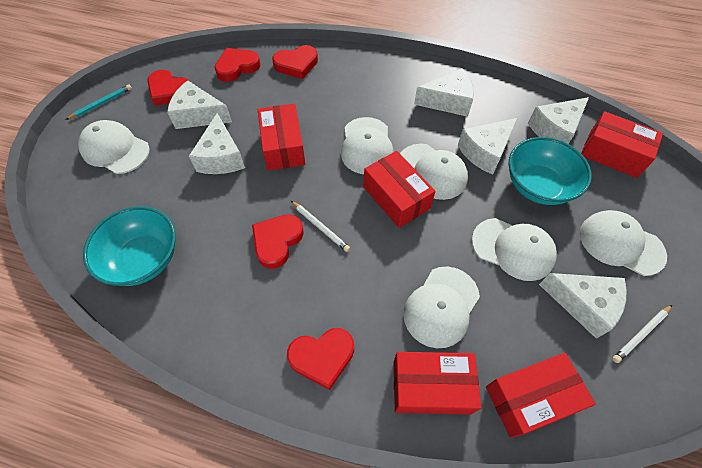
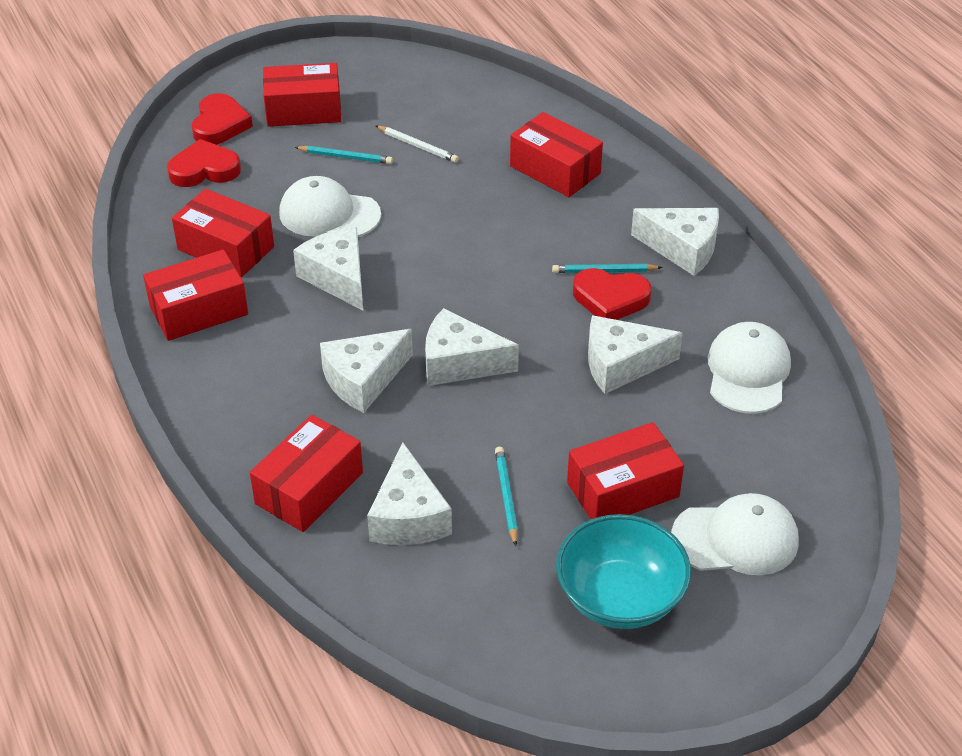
red box: 5 -> 6
red heart: 5 -> 3
turquoise bowl: 2 -> 1
turquoise pencil: 1 -> 3
white cap: 6 -> 3
white pencil: 2 -> 1

